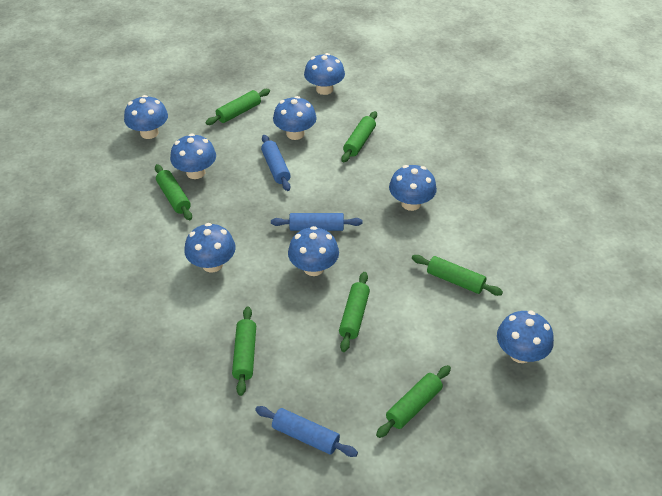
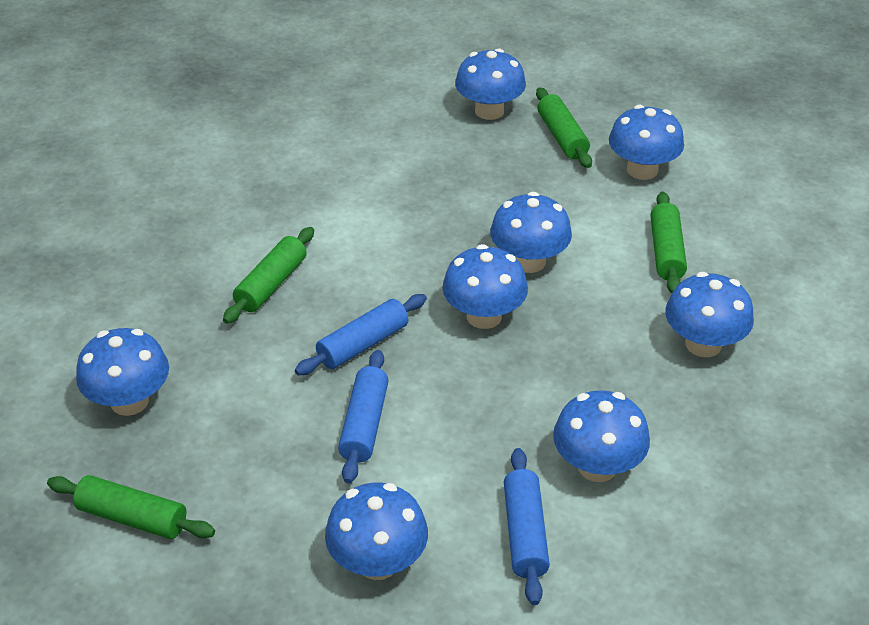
green rolling pin: 7 -> 4

